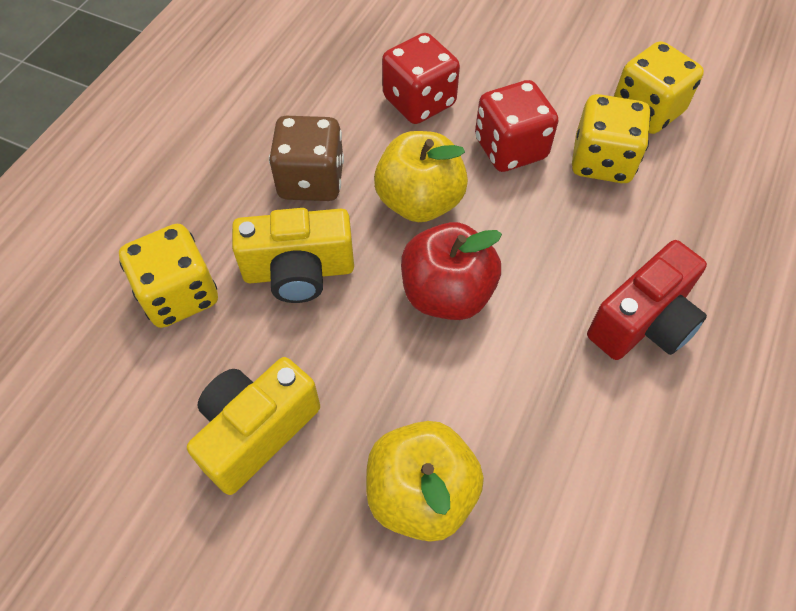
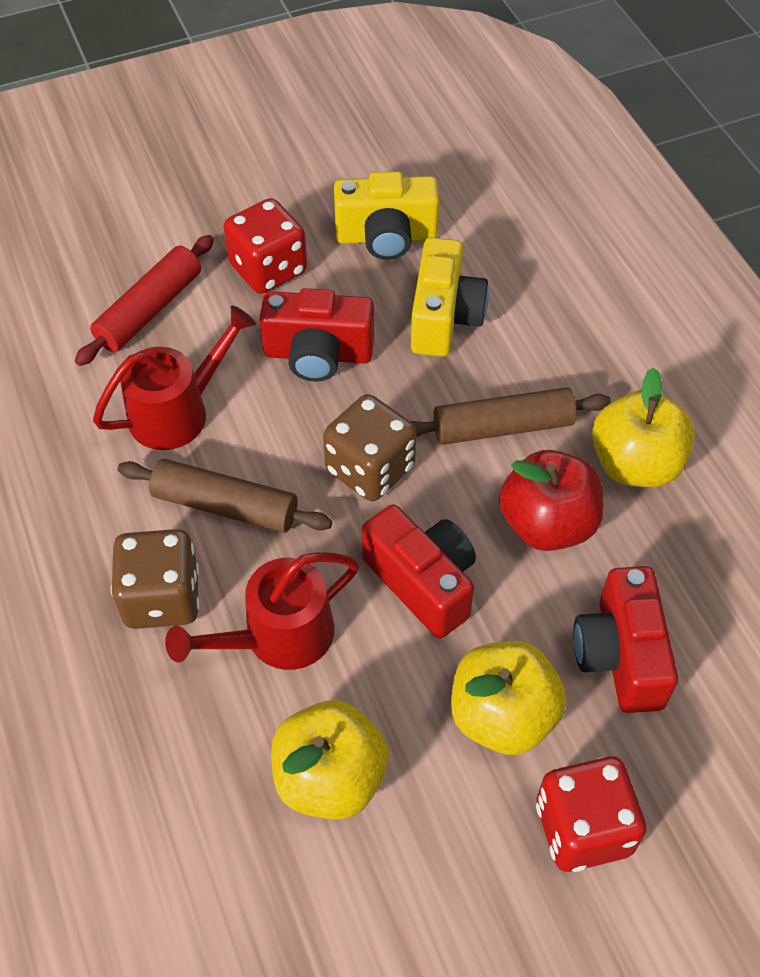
brown dice: 1 -> 2
brown rolling pin: 0 -> 2
red camera: 1 -> 3
red rolling pin: 0 -> 1
red watering can: 0 -> 2
yellow apple: 2 -> 3
yellow dice: 3 -> 0

